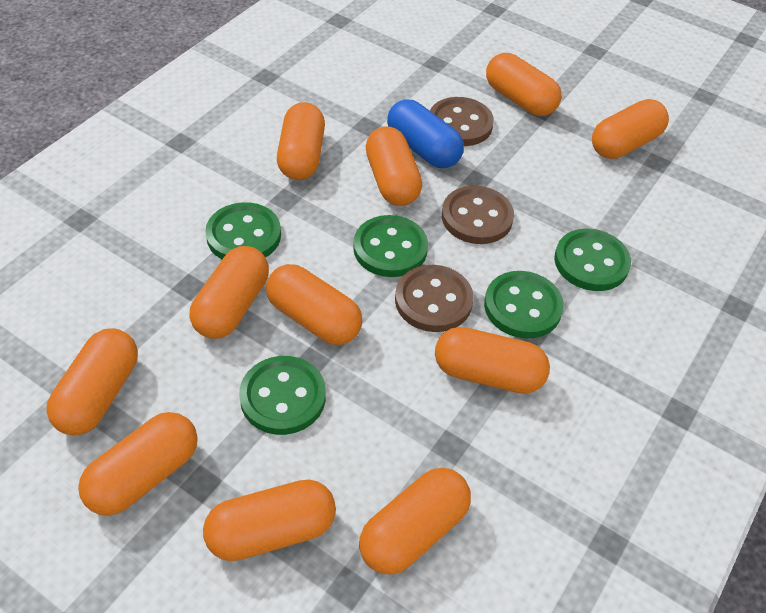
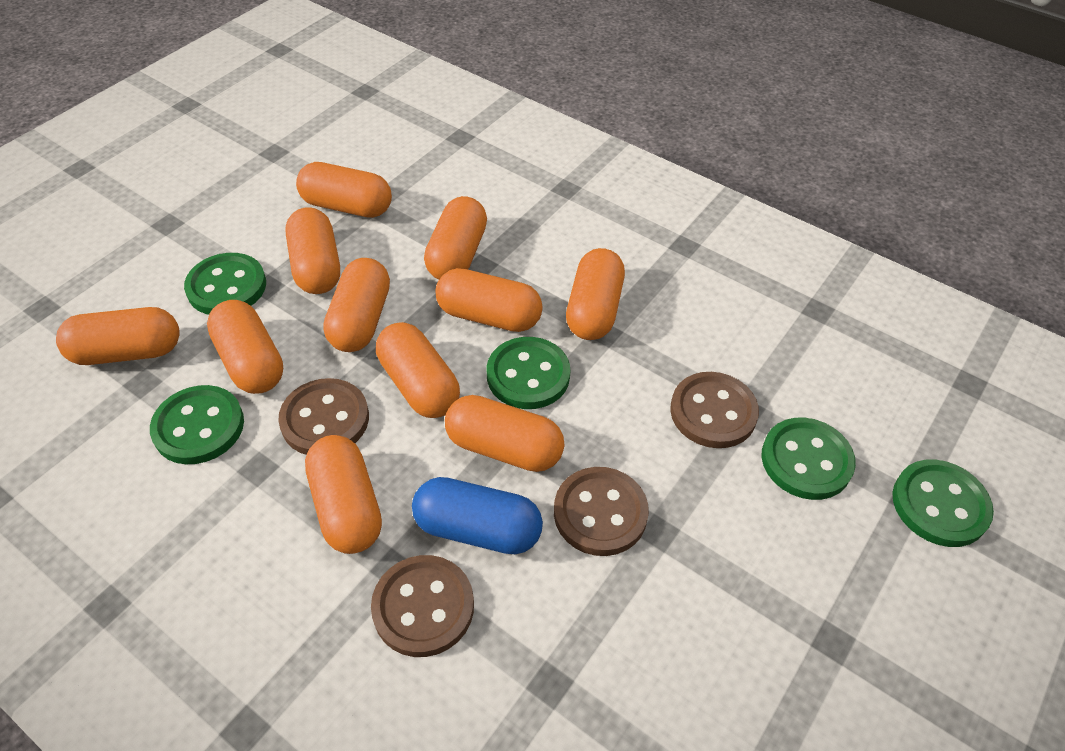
brown button: 3 -> 4

